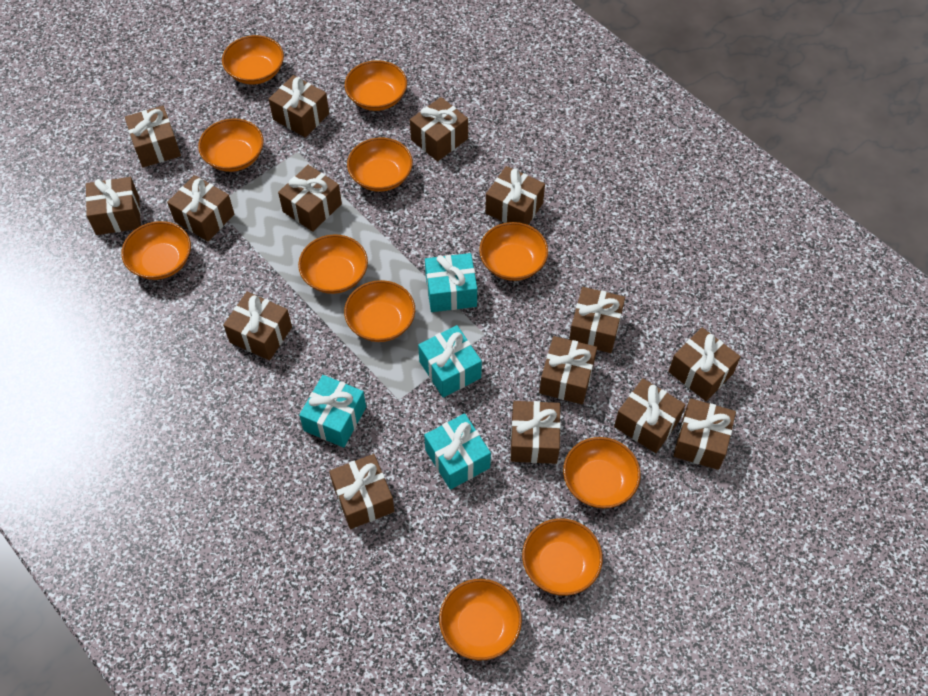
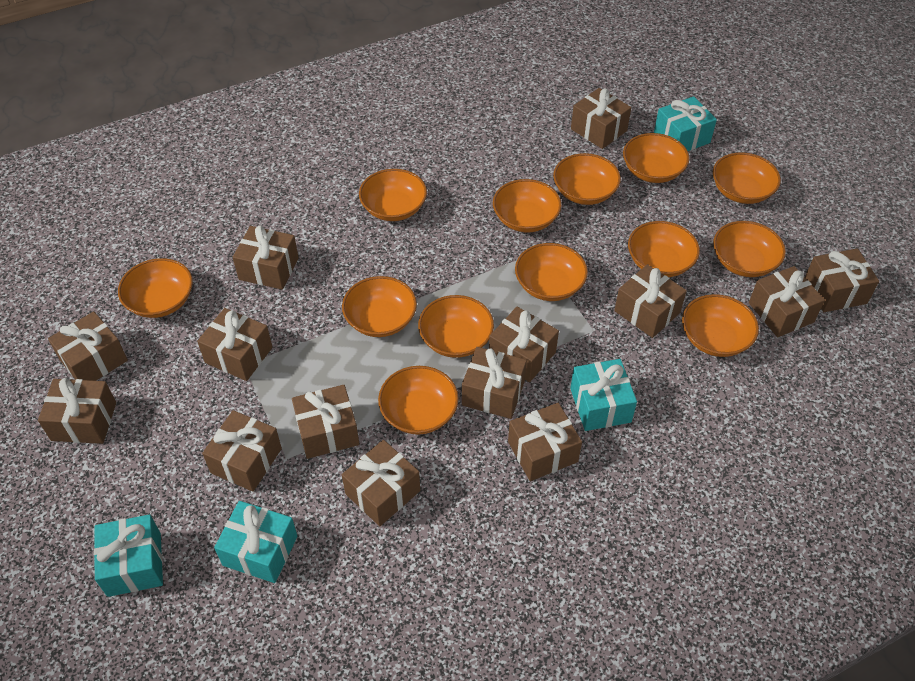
brown gift: 15 -> 14
orange bowl: 11 -> 13

